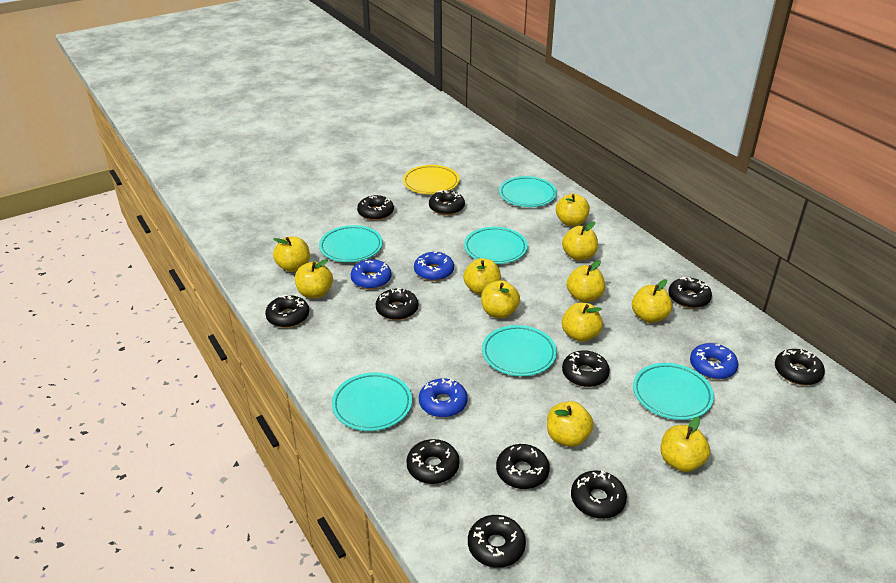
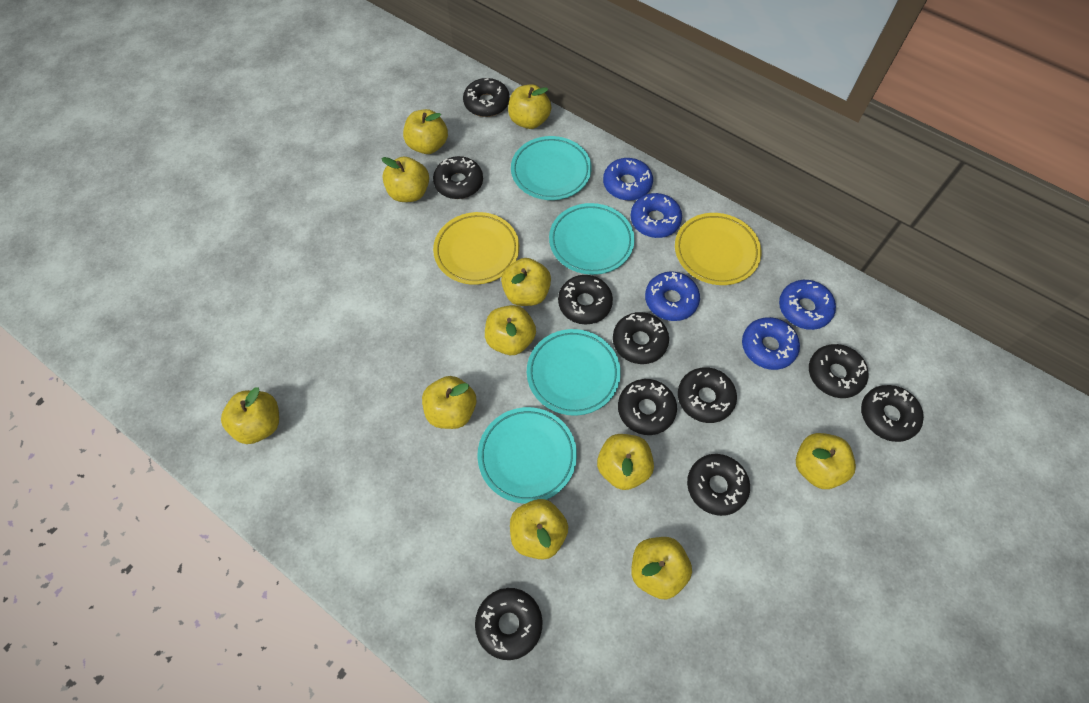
black donut: 11 -> 10
blue donut: 4 -> 5
turquoise plate: 6 -> 4
yellow plate: 1 -> 2

